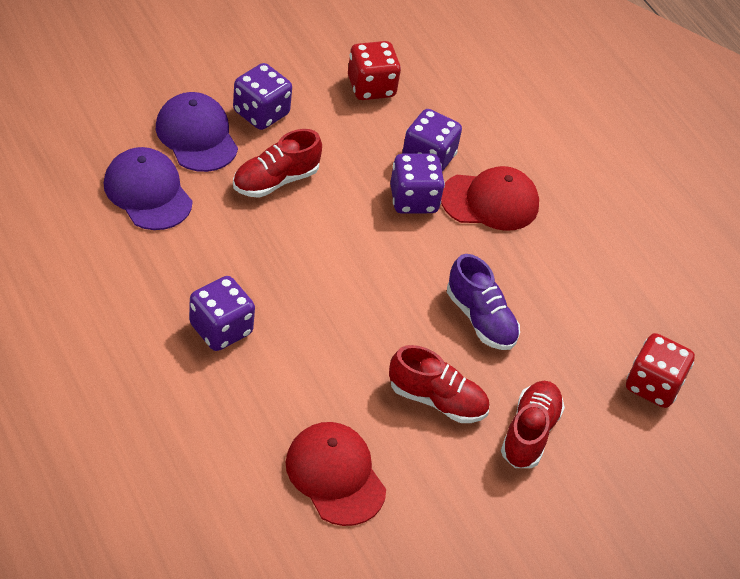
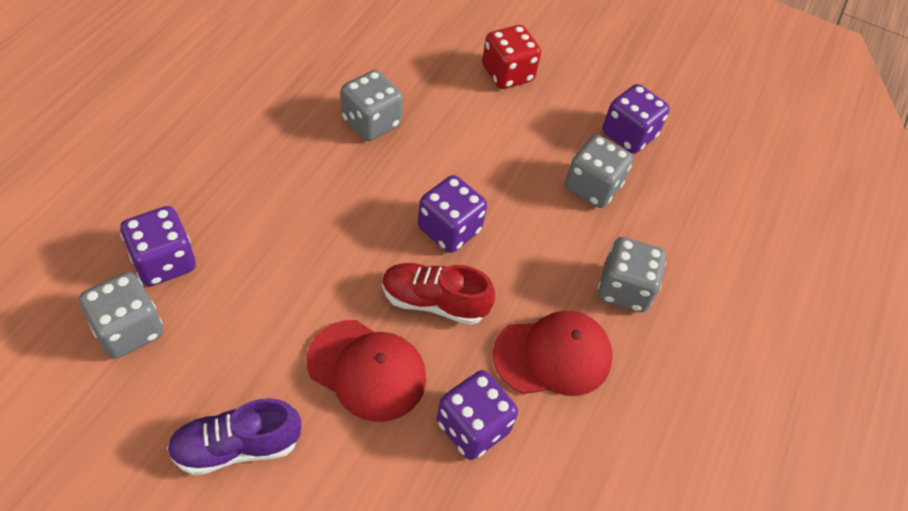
grey dice: 0 -> 4
purple cap: 2 -> 0
red dice: 2 -> 1
red shoe: 3 -> 1

